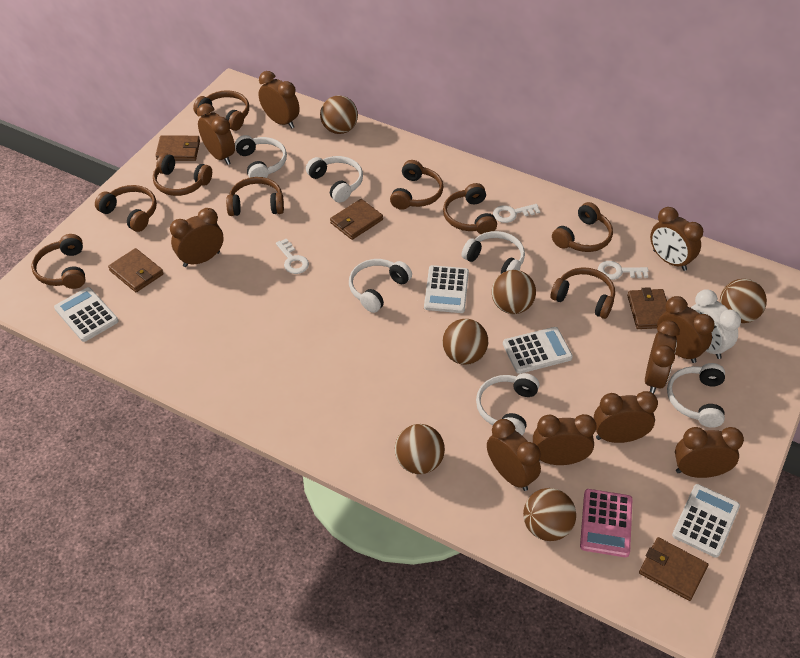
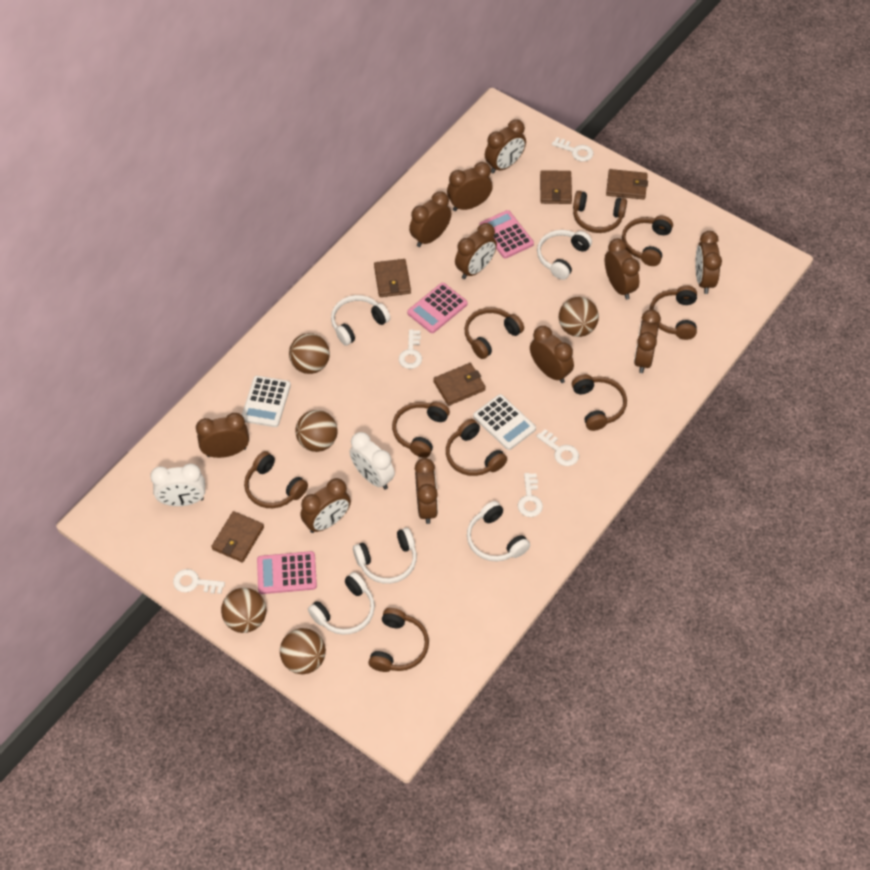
brown ball: 6 -> 5
brown clock: 10 -> 11
pink calculator: 1 -> 3
white calculator: 4 -> 2
white clock: 1 -> 2
white headphones: 6 -> 5
white key: 3 -> 5

